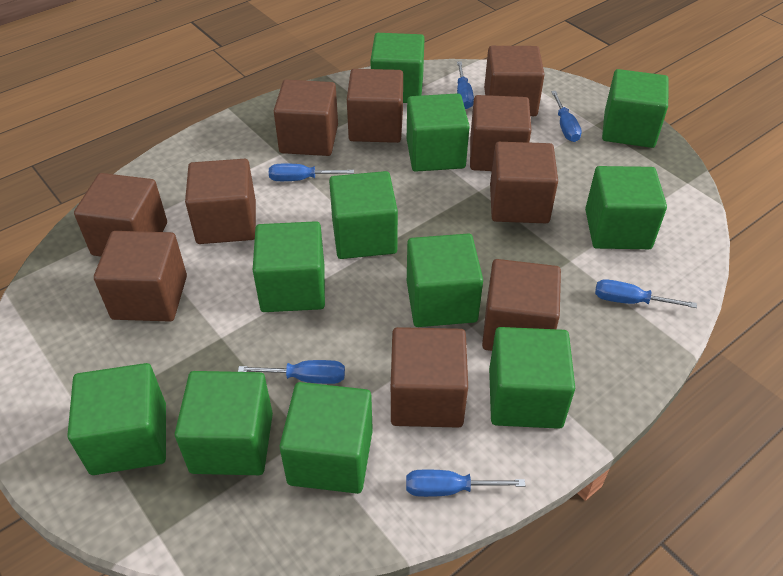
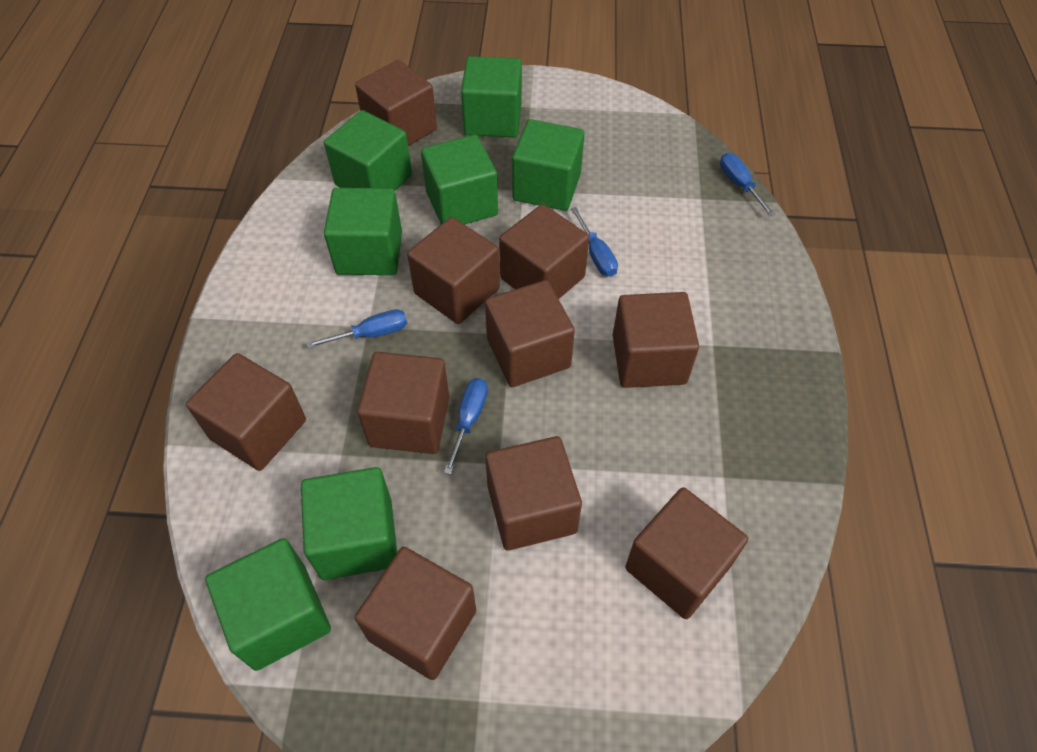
blue screwdriver: 6 -> 4
green cube: 11 -> 7

